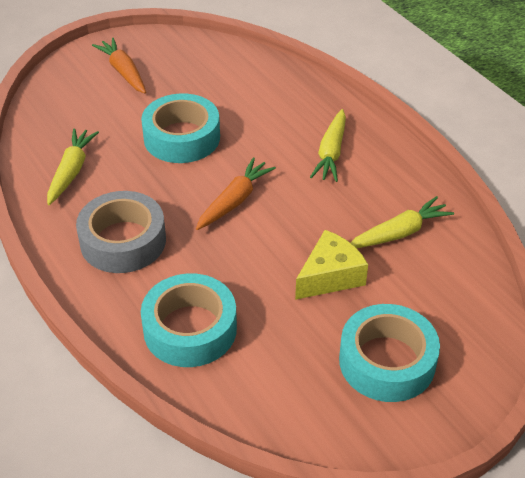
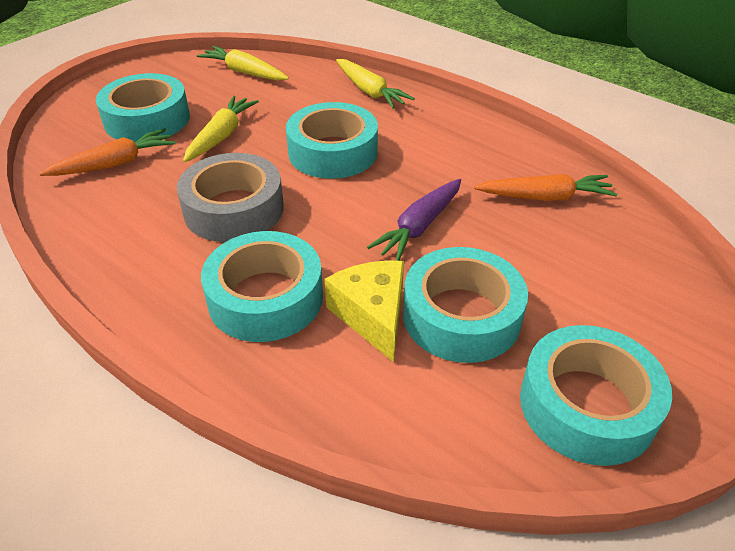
purple carrot: 0 -> 1
turquoise tape: 3 -> 5

